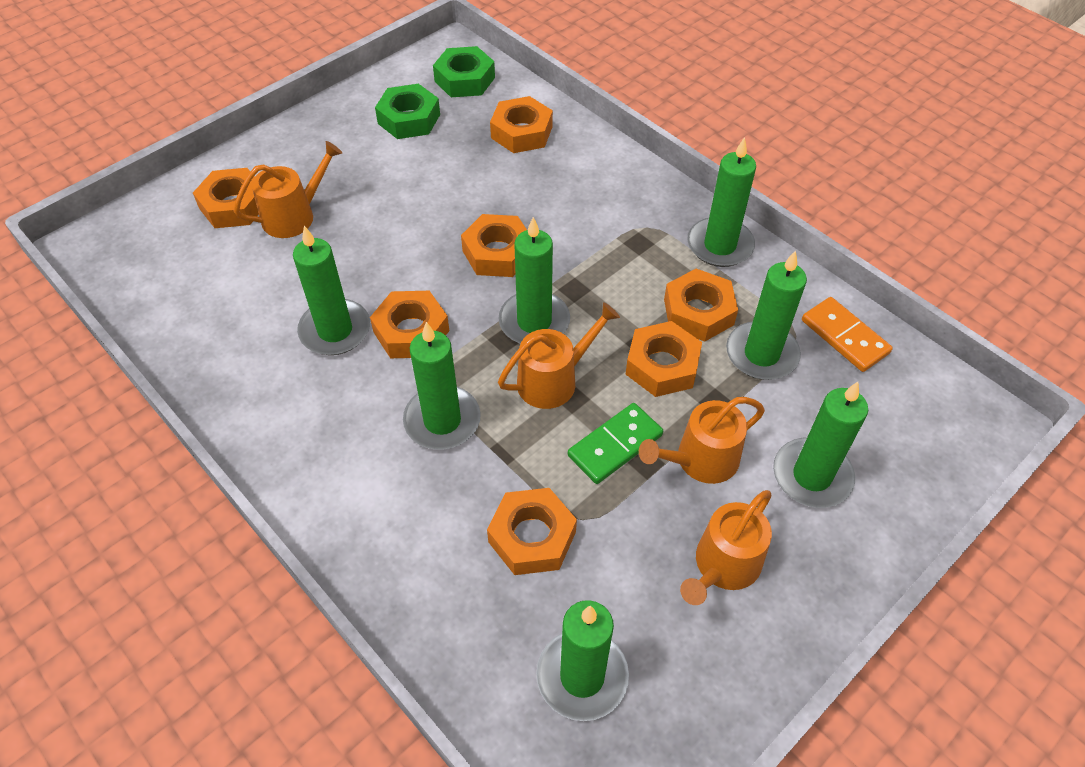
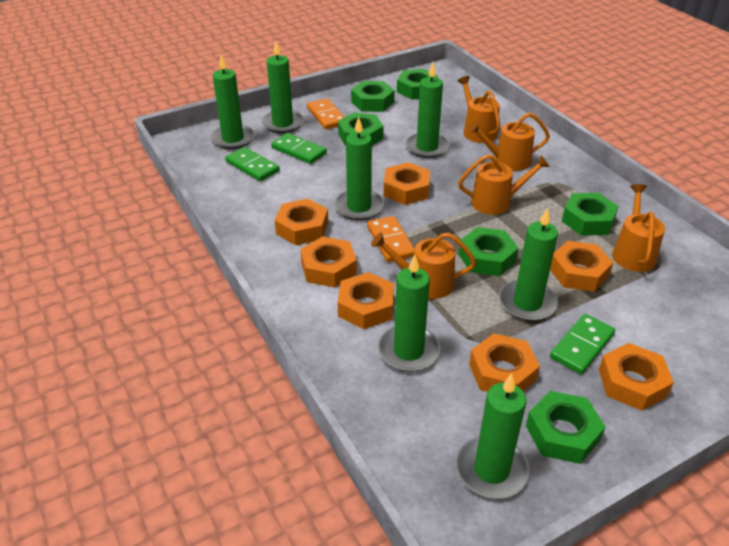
green domino: 1 -> 3
green nut: 2 -> 6
orange domino: 1 -> 2
orange watering can: 4 -> 5

